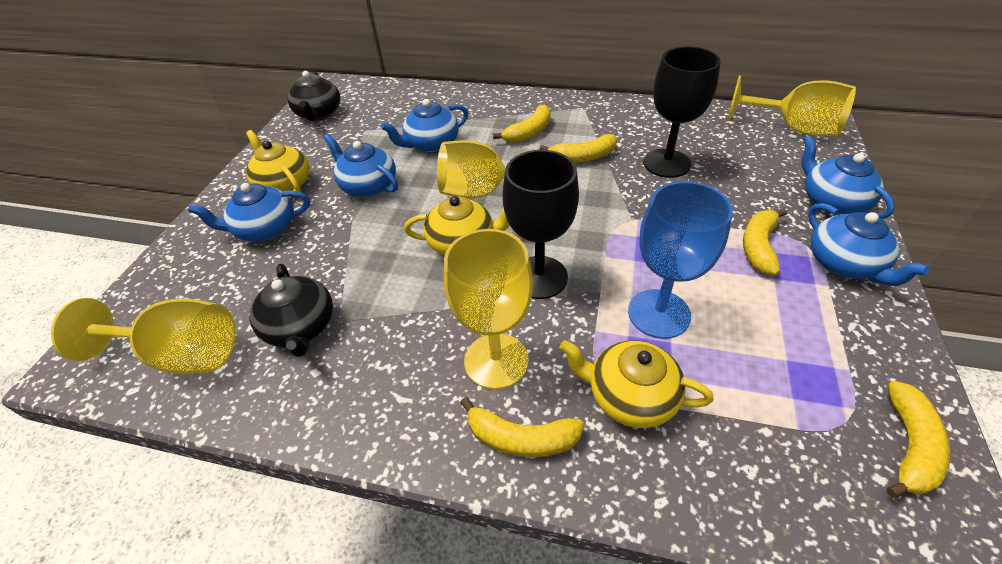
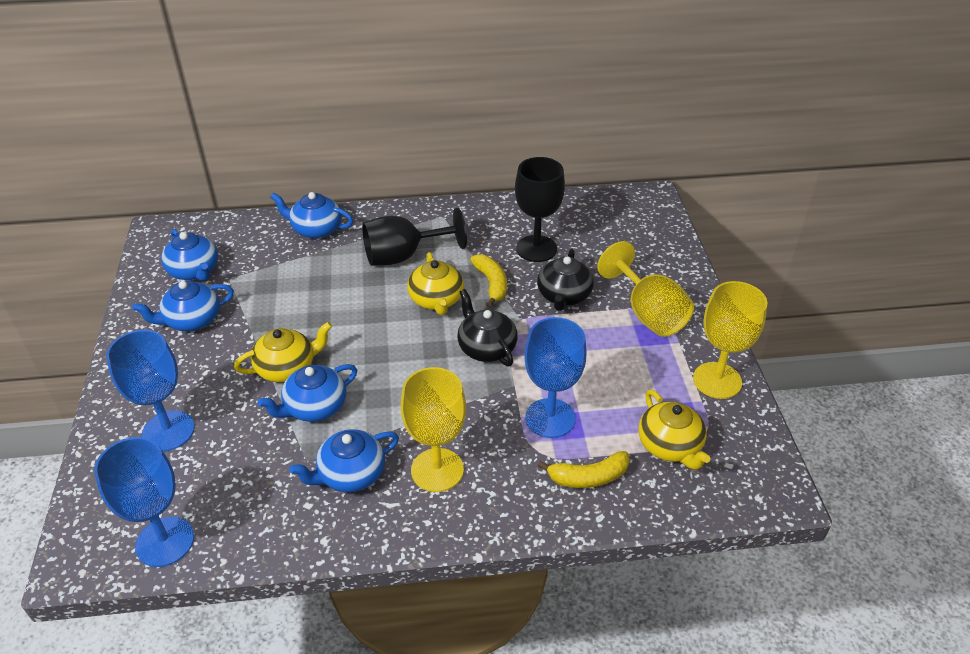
blue goblet: 1 -> 3
yellow banana: 5 -> 2
yellow goblet: 4 -> 3

